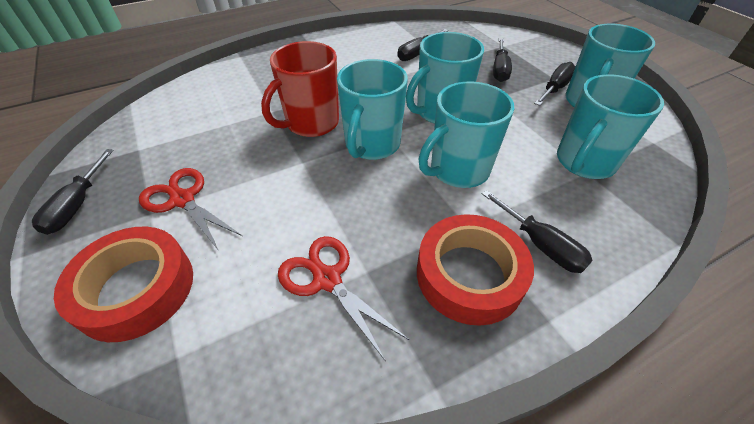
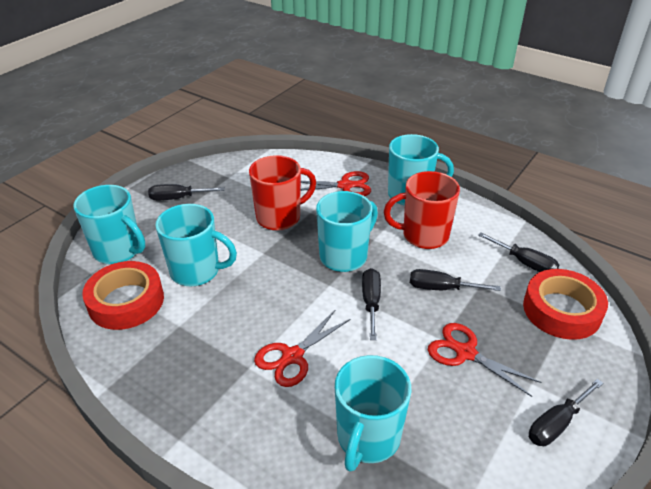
red mug: 1 -> 2
red scissors: 2 -> 3

